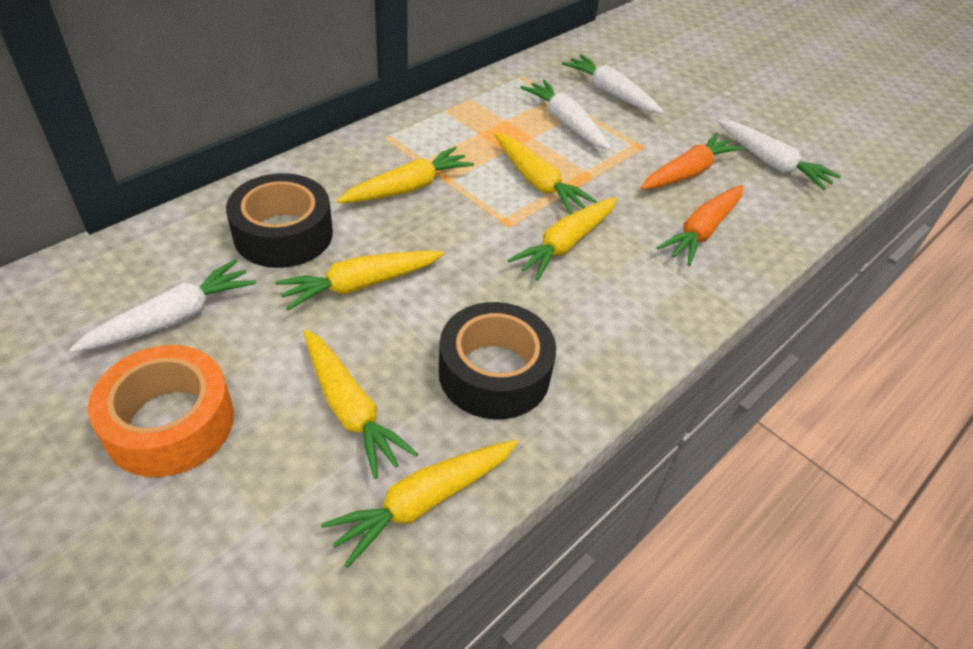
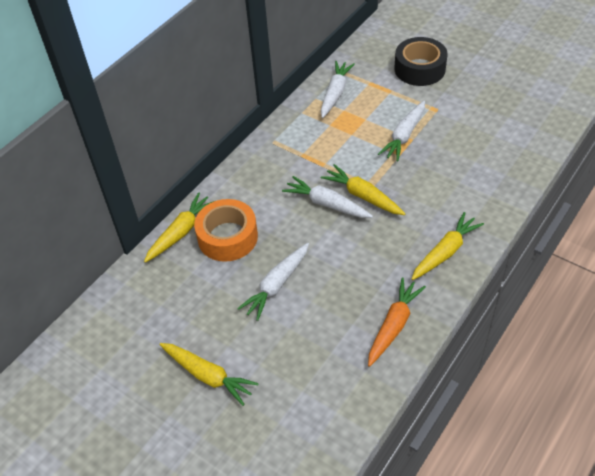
black tape: 2 -> 1
orange carrot: 2 -> 1
yellow carrot: 6 -> 4

